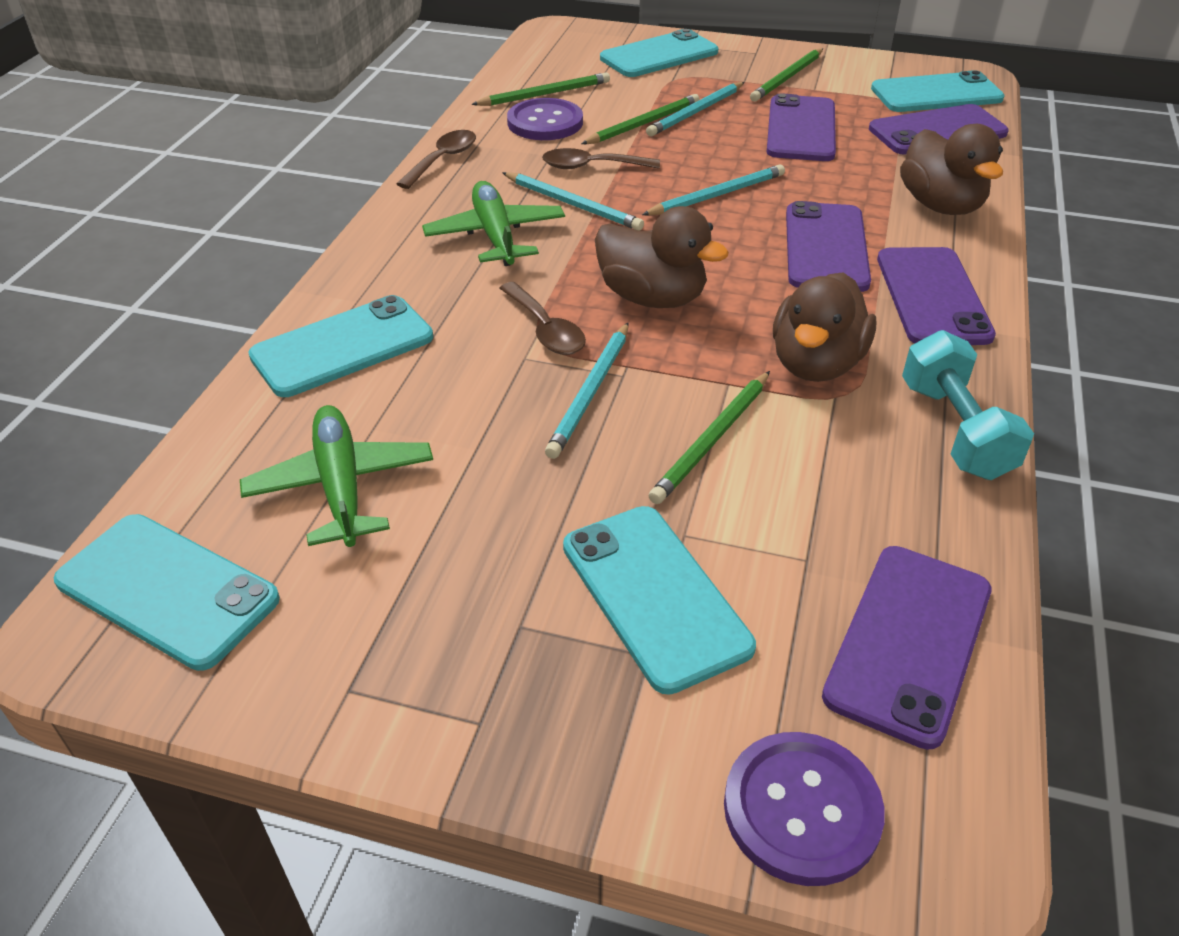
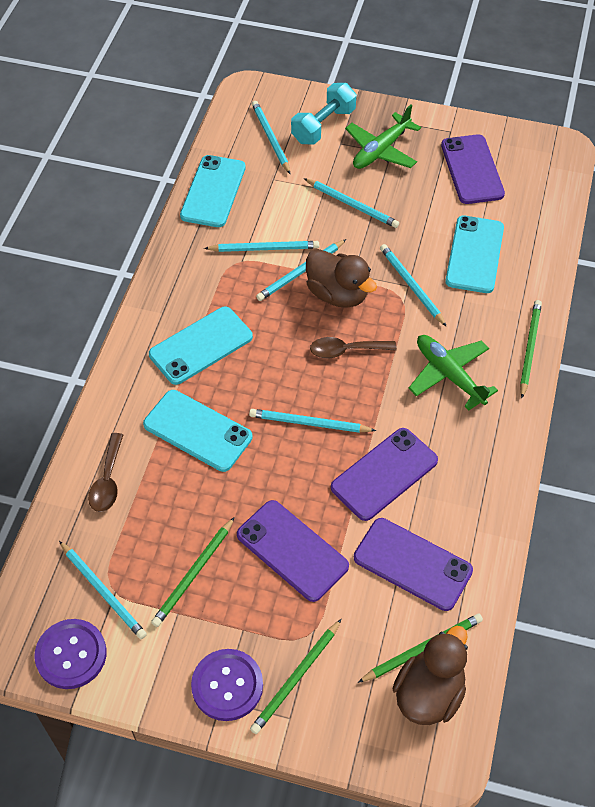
brown duck: 3 -> 2
brown spoon: 3 -> 2
purple phone: 5 -> 4
turquoise pencil: 4 -> 7
turquoise phone: 5 -> 4

